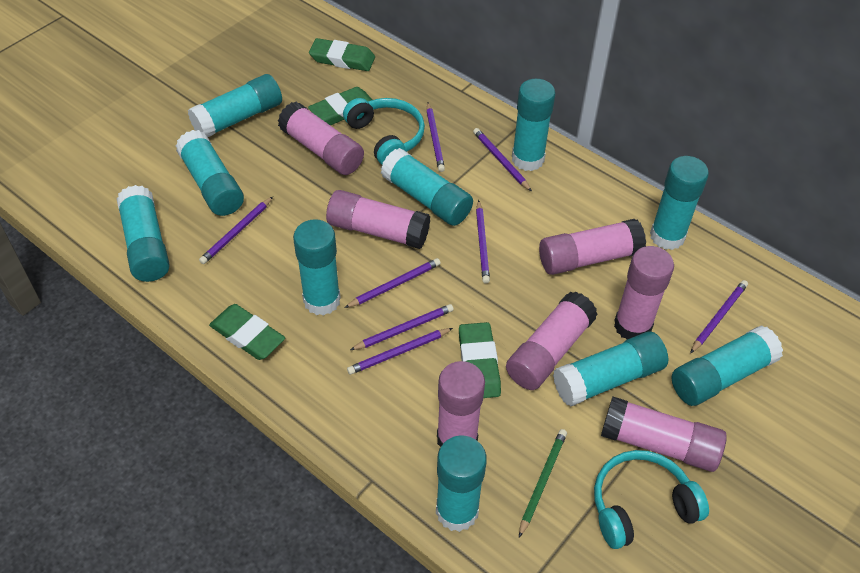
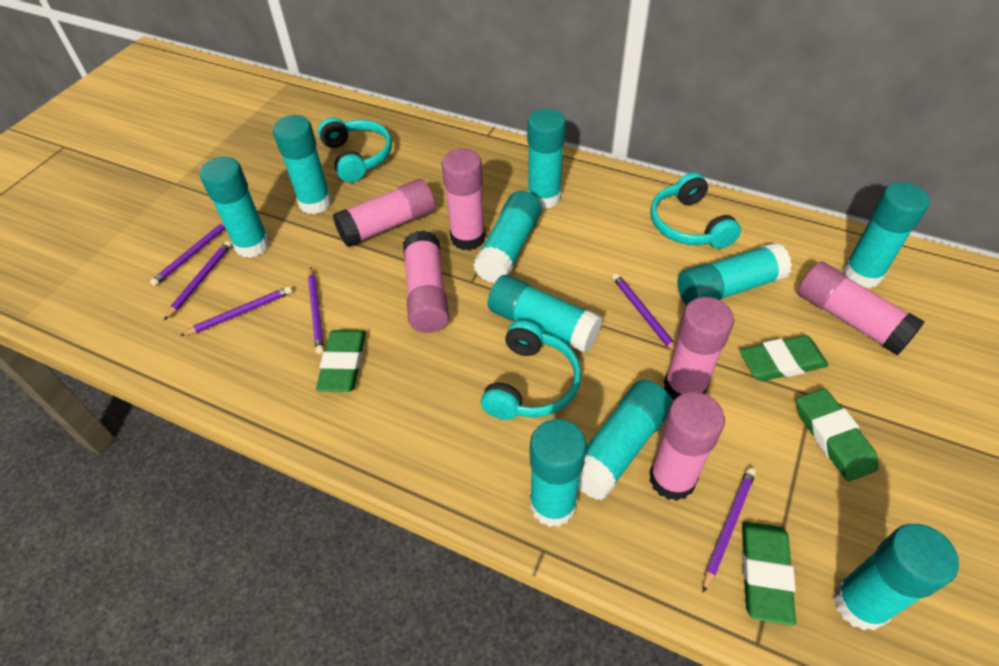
green pencil: 1 -> 0
pink glue stick: 7 -> 6
purple pencil: 8 -> 6
turquoise headphones: 2 -> 3

